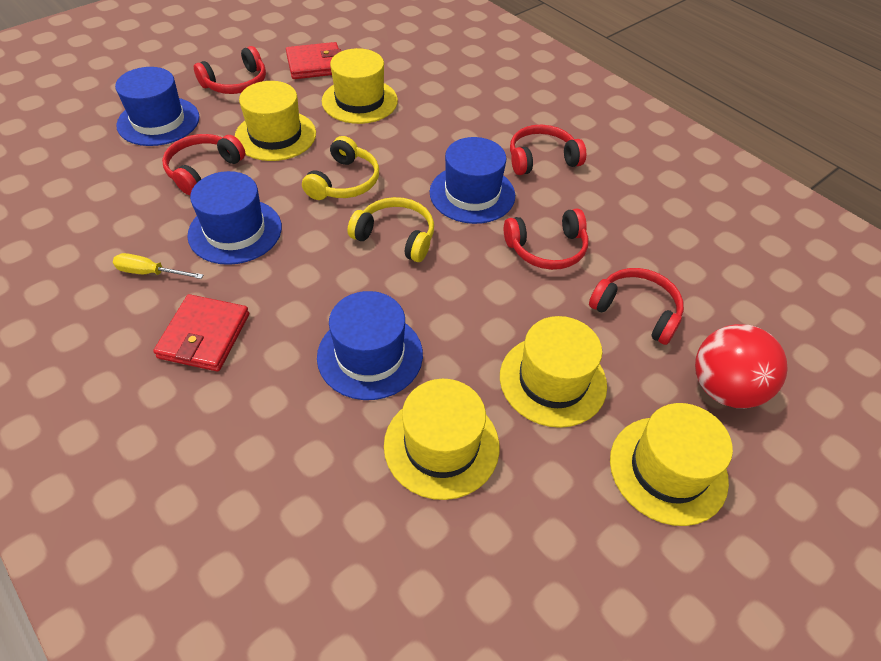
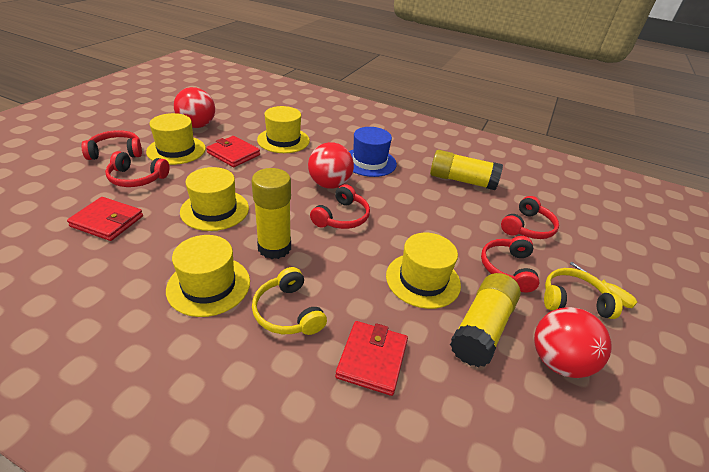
blue hat: 4 -> 1
red ball: 1 -> 3
red wallet: 2 -> 3
yellow glue stick: 0 -> 3

